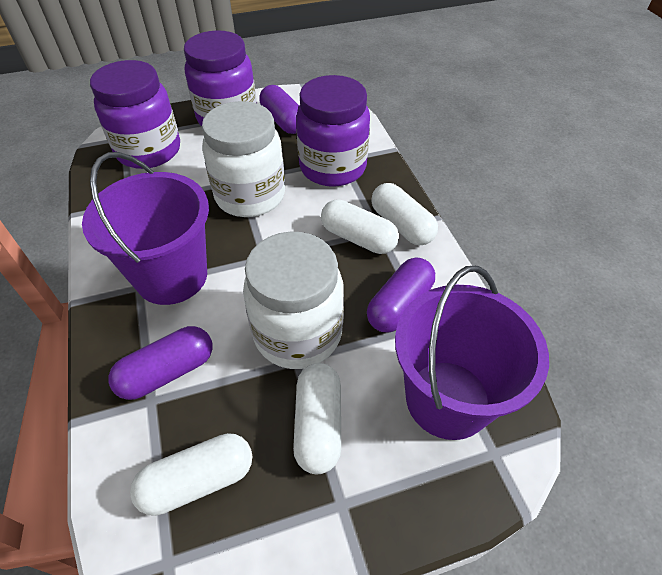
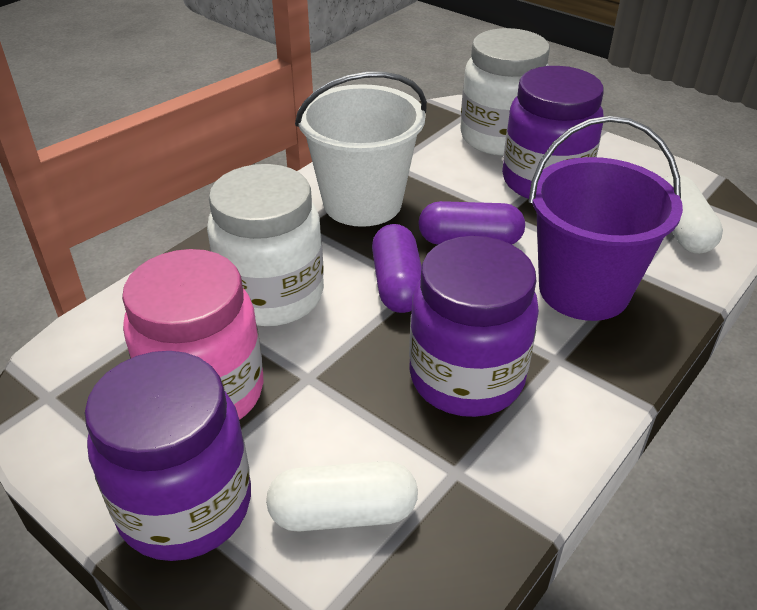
pink jar: 0 -> 1
purple bucket: 2 -> 1
purple capsule: 3 -> 2
white bucket: 0 -> 1
white capsule: 4 -> 2

